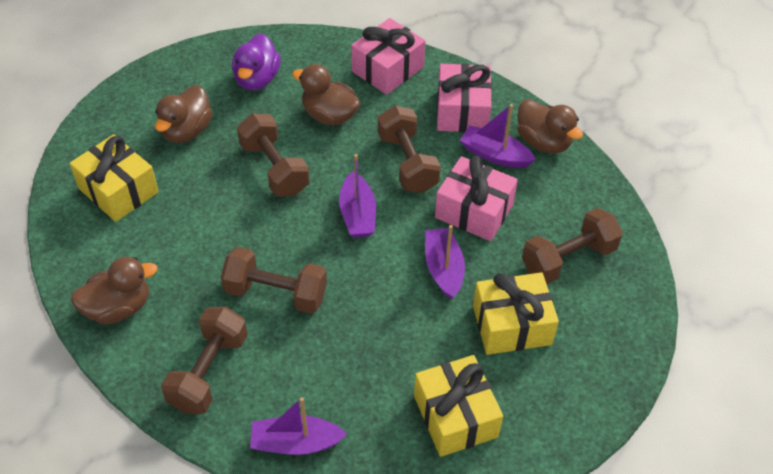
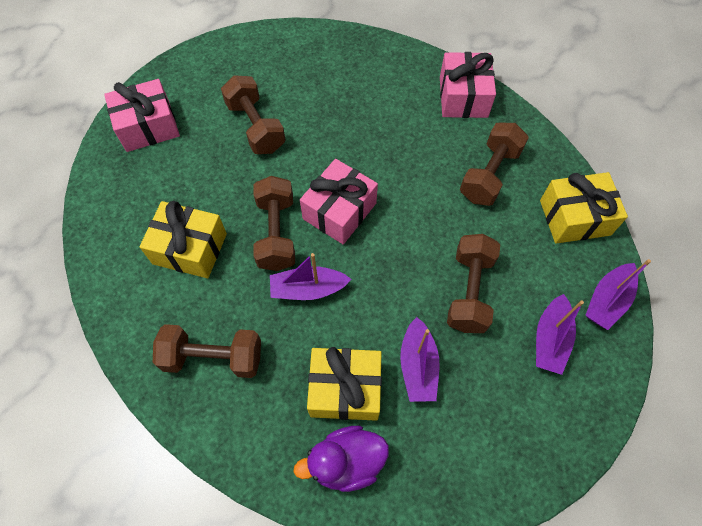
brown duck: 4 -> 0

